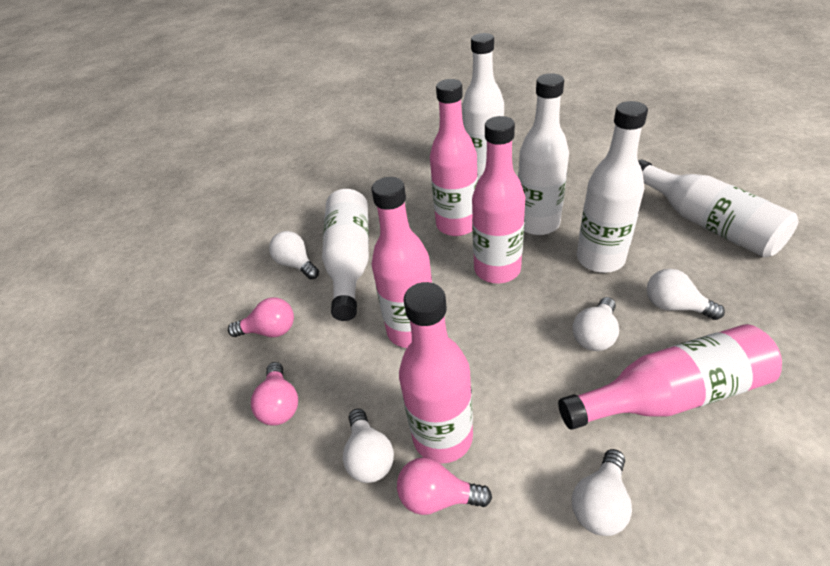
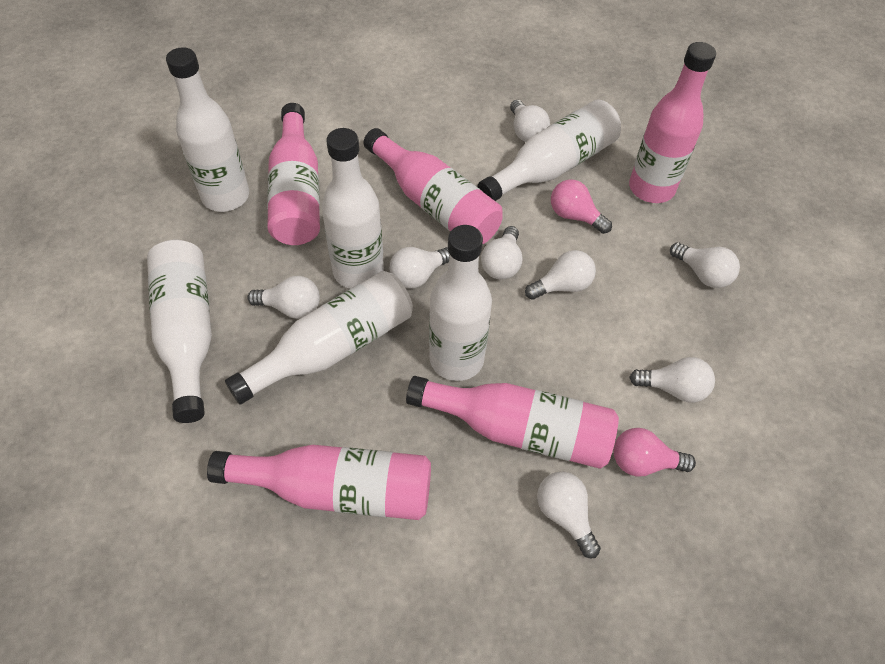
pink light bulb: 3 -> 2
white bottle: 5 -> 6
white light bulb: 5 -> 8

